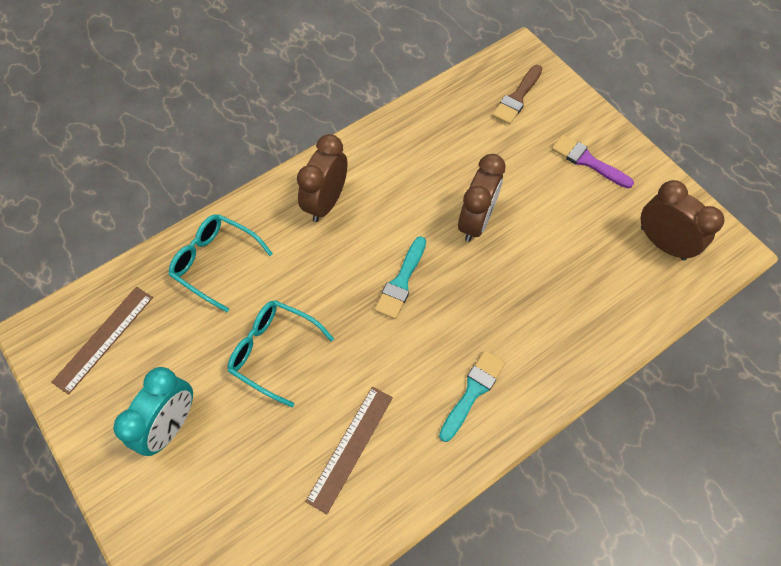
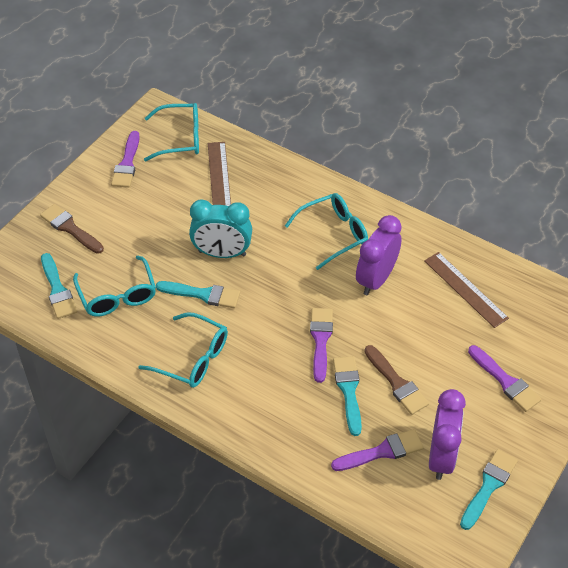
brown brush: 1 -> 2
brown clock: 3 -> 0
purple brush: 1 -> 4
purple clock: 0 -> 2
turquoise brush: 2 -> 4
turquoise glasses: 2 -> 4

